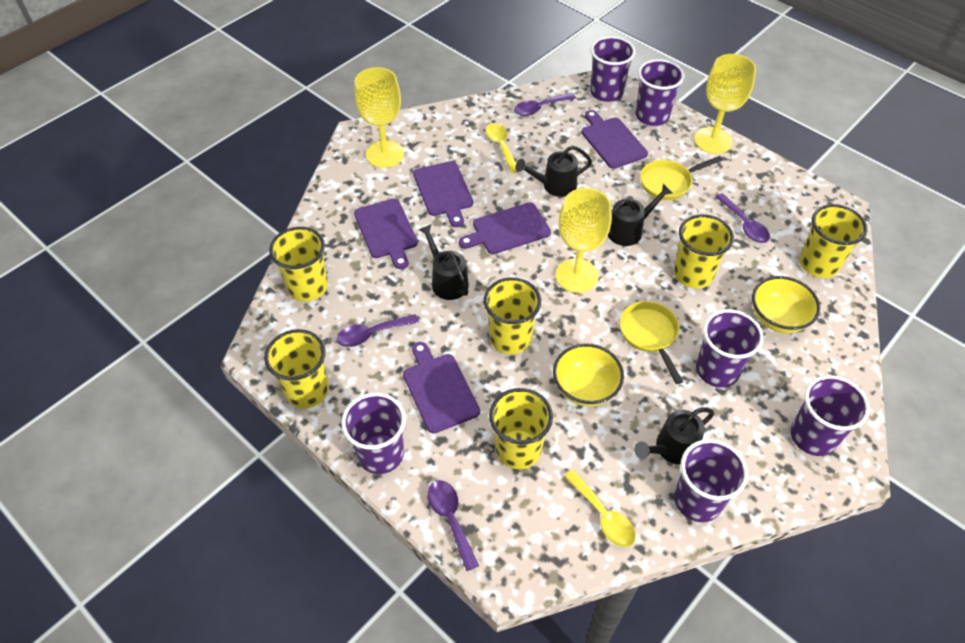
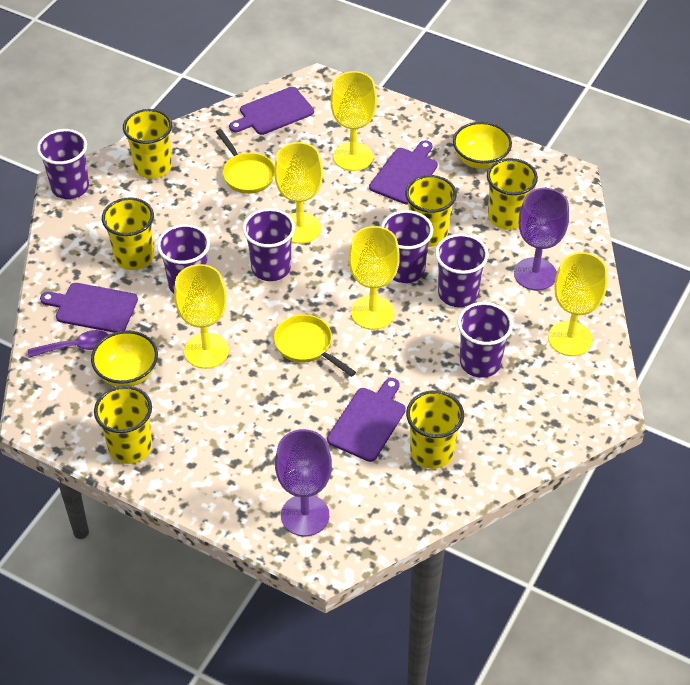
black watering can: 4 -> 0
purple cutting board: 5 -> 4
purple goblet: 0 -> 2
purple spoon: 4 -> 1
yellow goblet: 3 -> 5
yellow spoon: 2 -> 0

